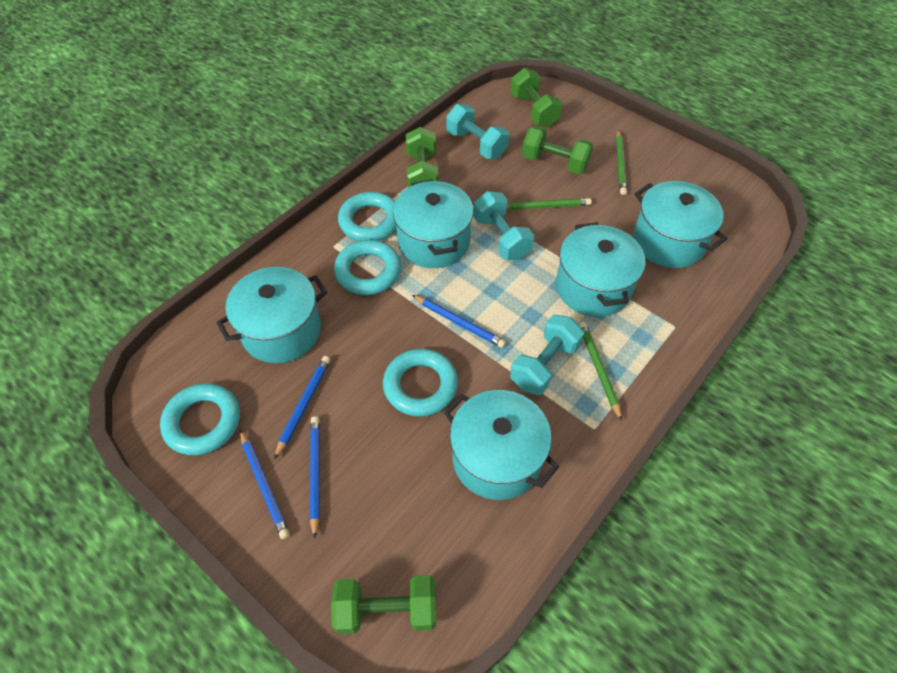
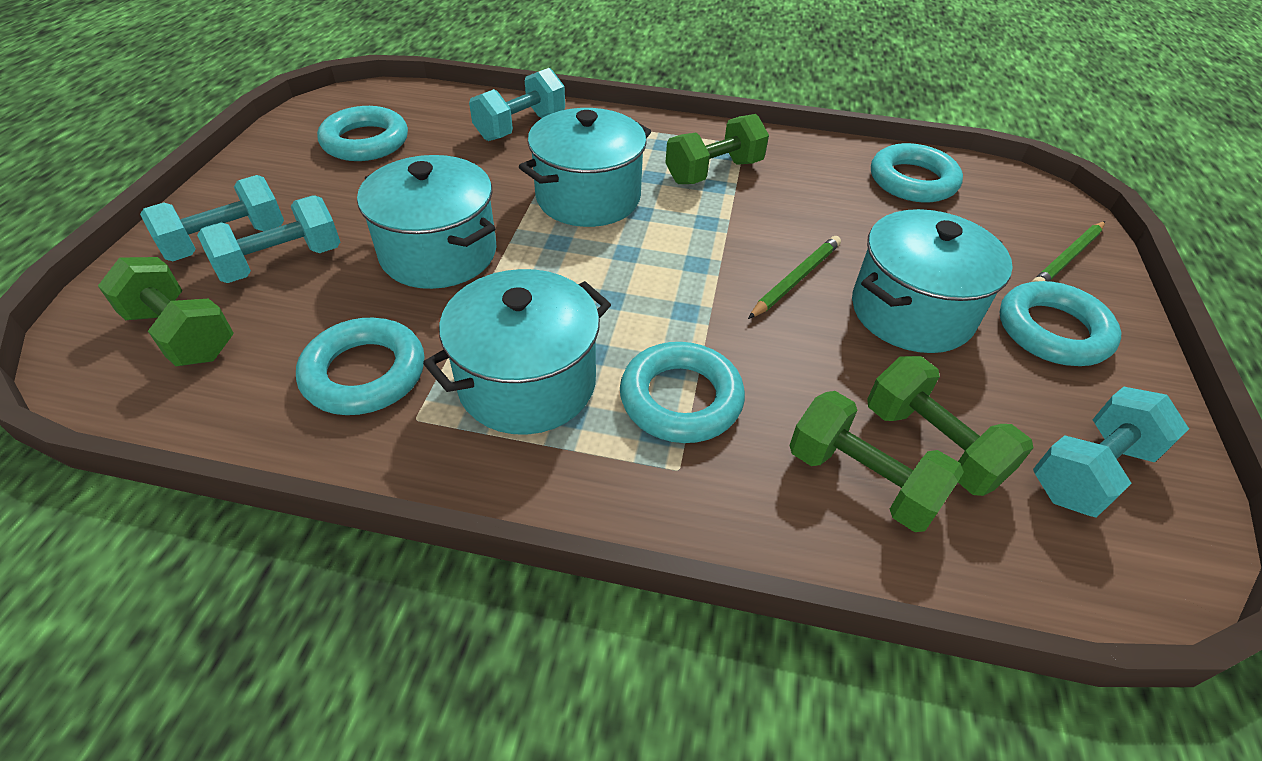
blue pencil: 4 -> 0
green pencil: 3 -> 2
turquoise dumbbell: 3 -> 4
turquoise pot: 5 -> 4
turquoise ring: 4 -> 5

